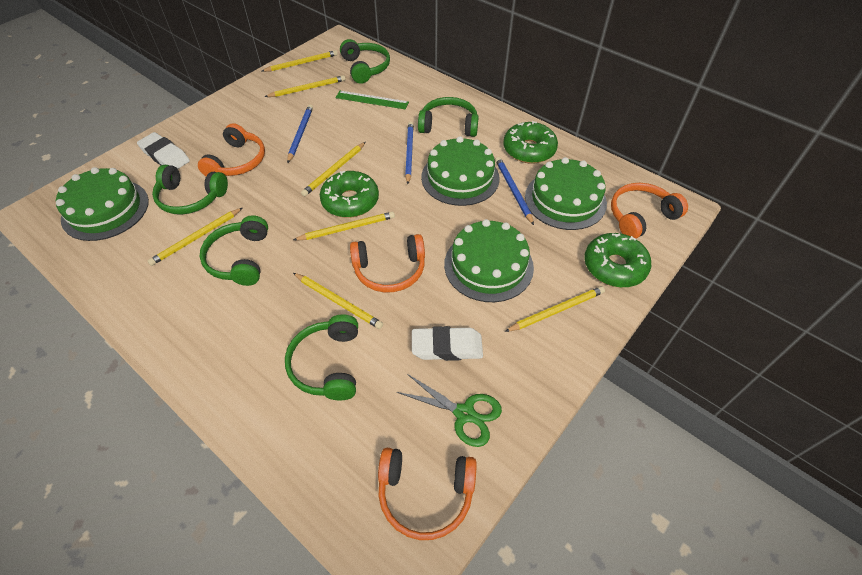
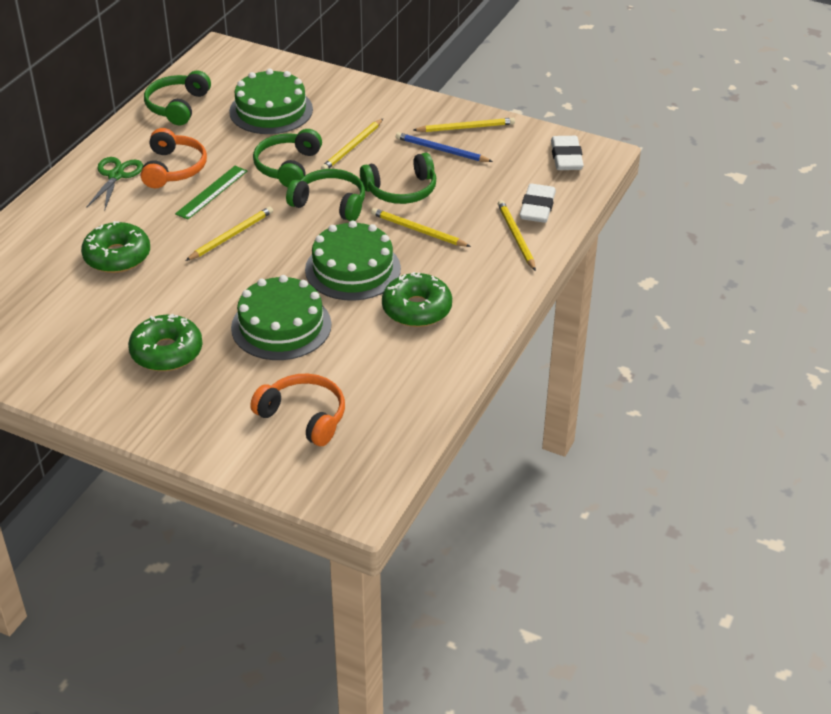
blue pencil: 3 -> 1
green cake: 4 -> 3
green headphones: 5 -> 4
orange headphones: 4 -> 2
yellow pencil: 7 -> 5

